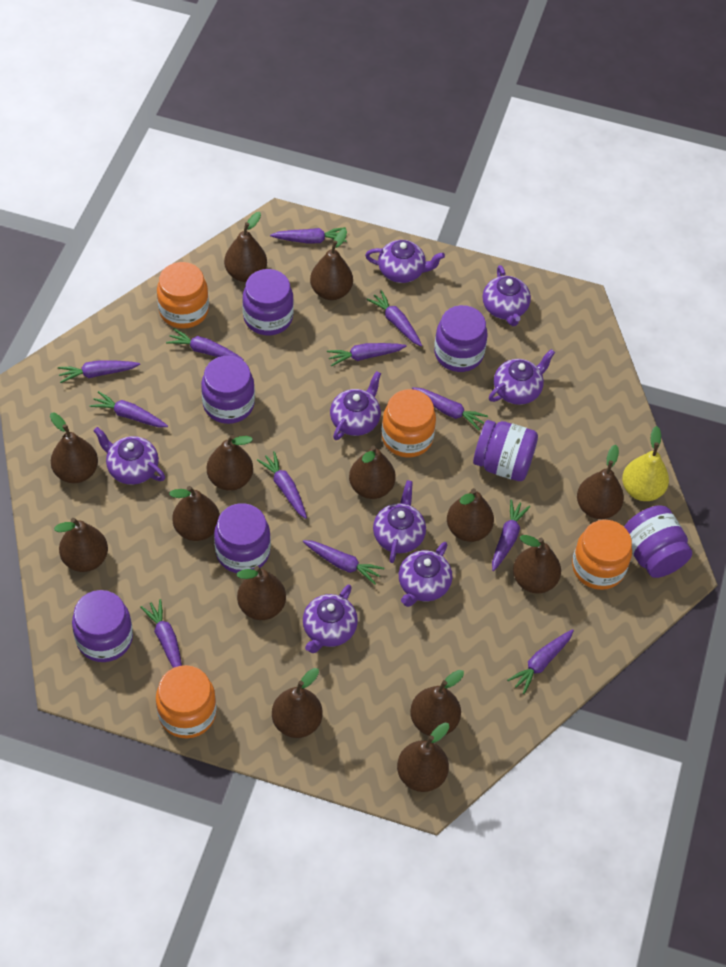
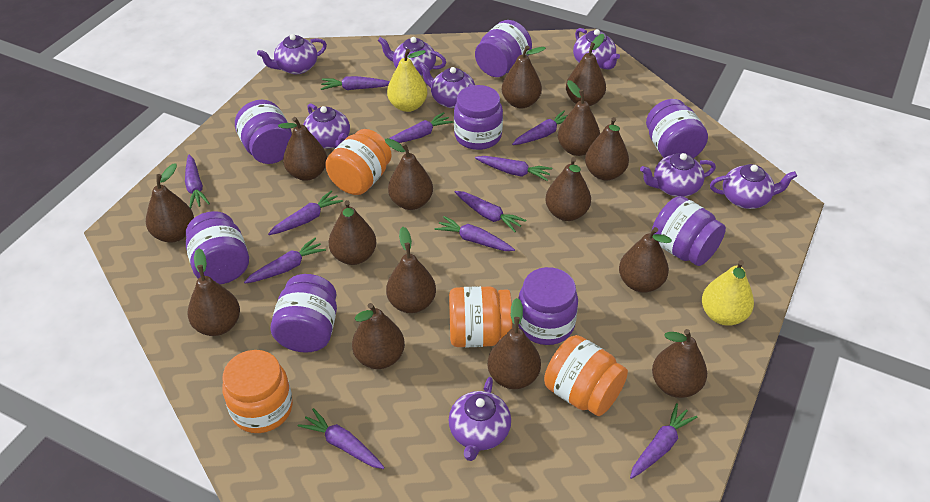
brown pear: 14 -> 15
purple carrot: 12 -> 11
purple jar: 7 -> 8
yellow pear: 1 -> 2

